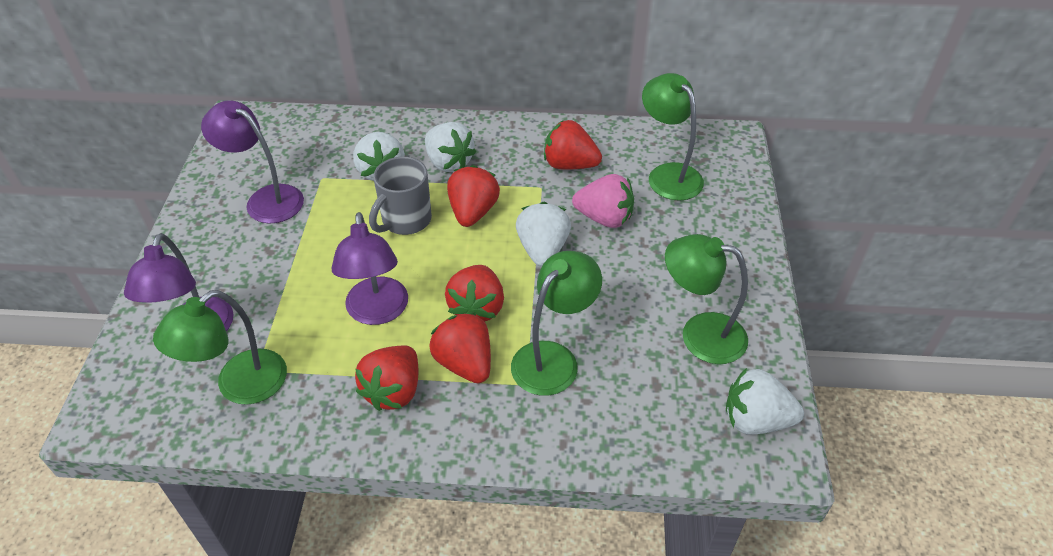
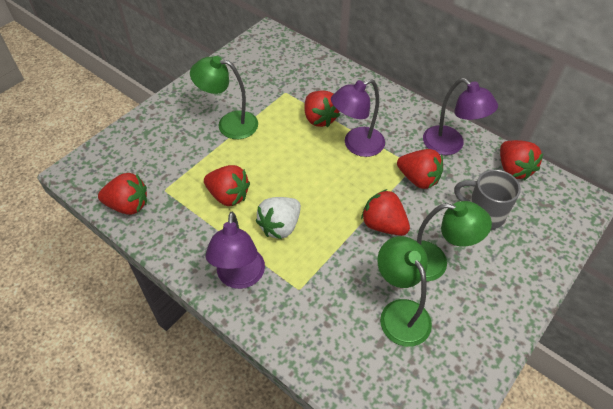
green lamp: 4 -> 3
pink strawberry: 1 -> 0
red strawberry: 5 -> 6
white strawberry: 4 -> 1

